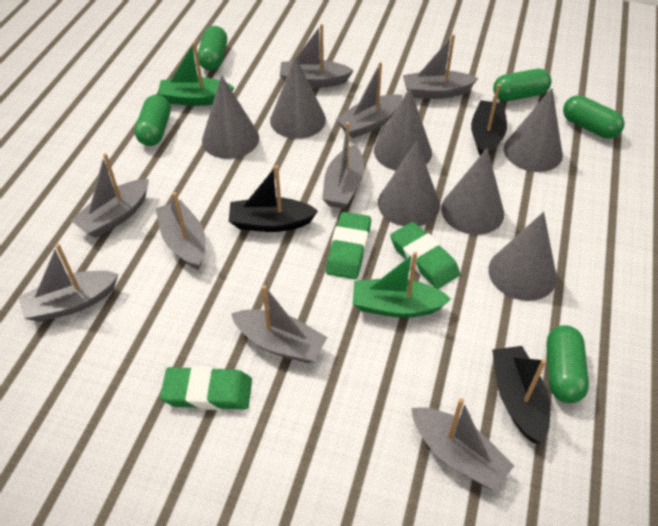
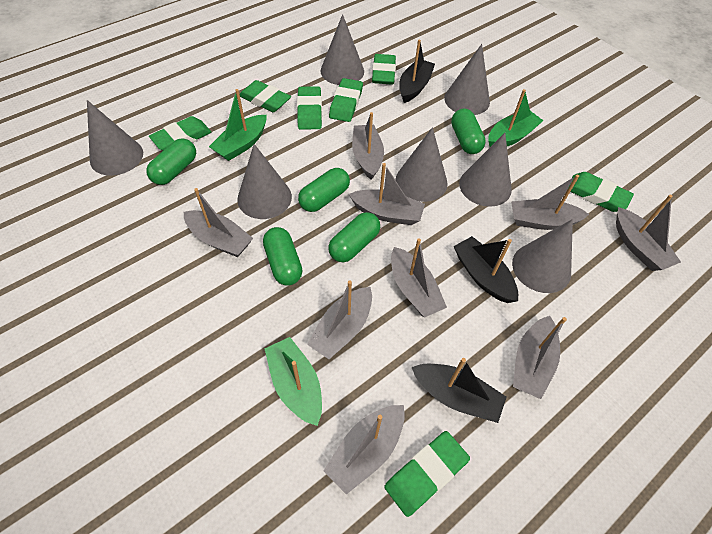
green boat: 2 -> 3
green eraser: 3 -> 7

